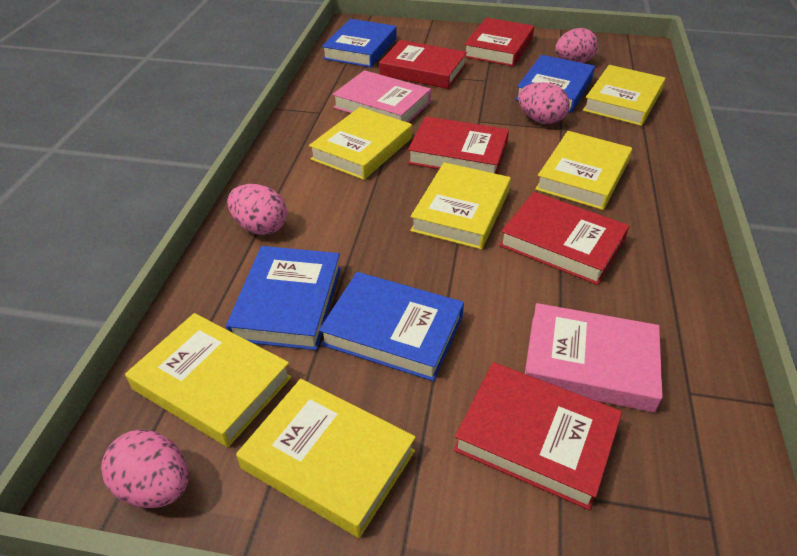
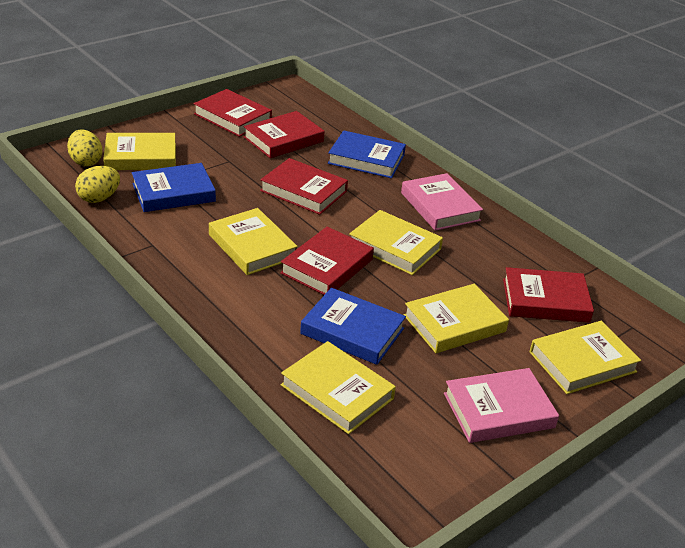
blue book: 4 -> 3
pink egg: 4 -> 0
yellow egg: 0 -> 2

